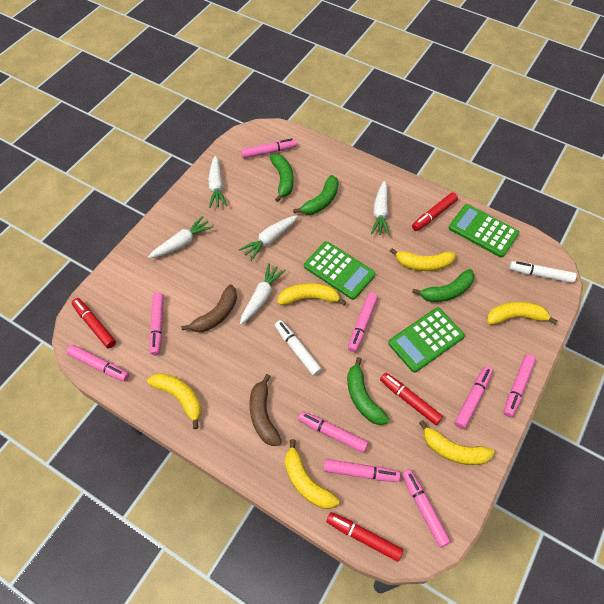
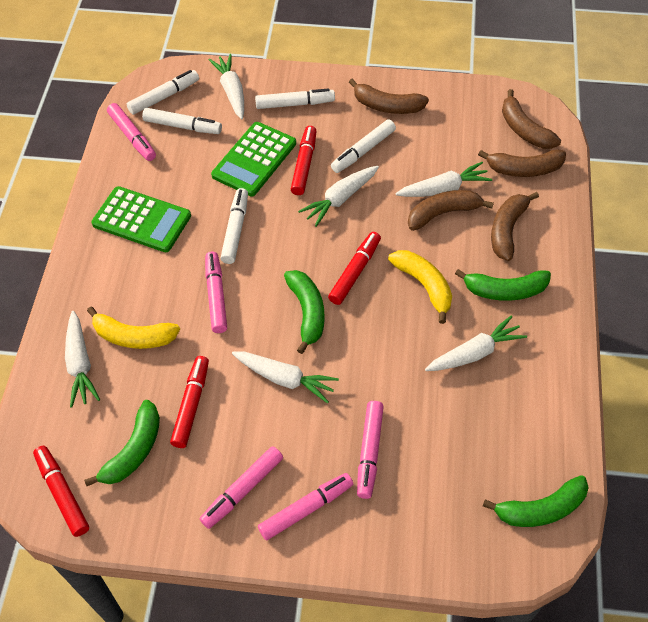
brown banana: 2 -> 5
green calculator: 3 -> 2
pink marker: 9 -> 5
white carrot: 5 -> 6
white marker: 2 -> 5
yellow banana: 6 -> 2

